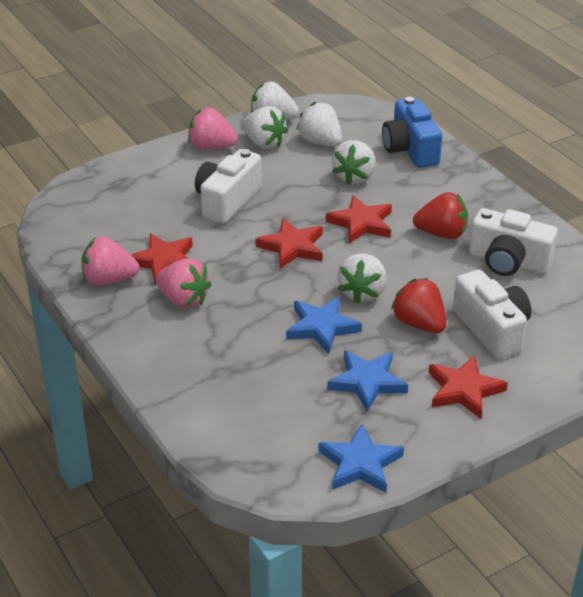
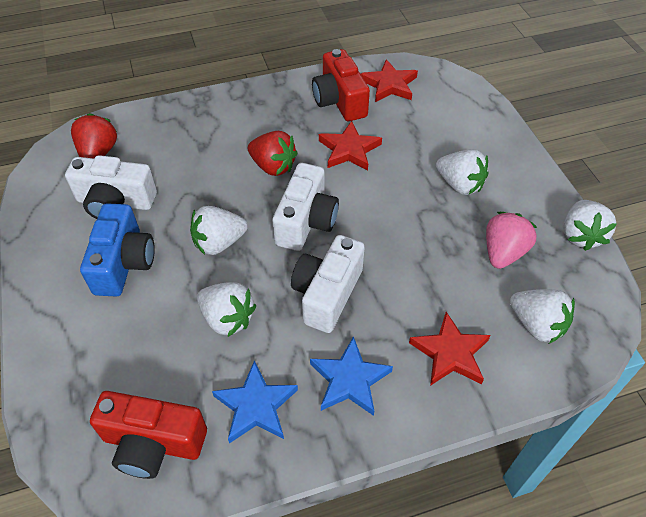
blue star: 3 -> 2
pink strawberry: 3 -> 1
red camera: 0 -> 2
red star: 4 -> 3

